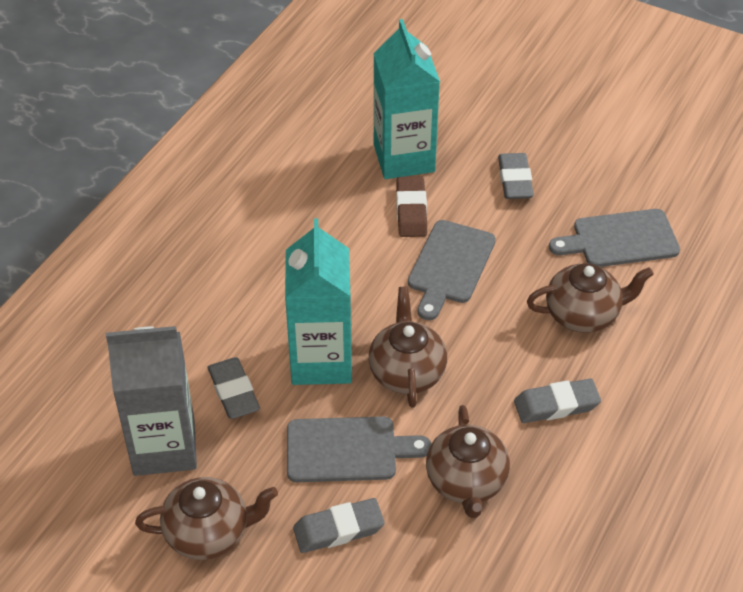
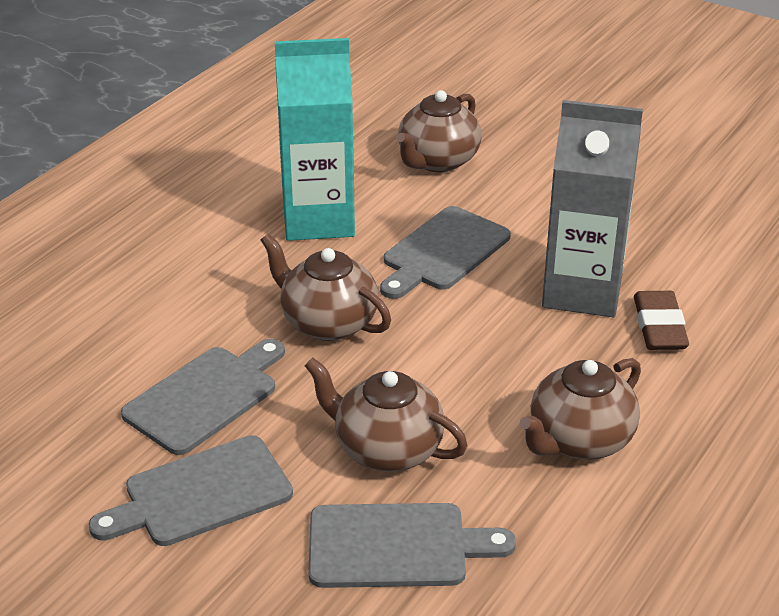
grey cutting board: 3 -> 4
grey eraser: 4 -> 0
turquoise carton: 2 -> 1

